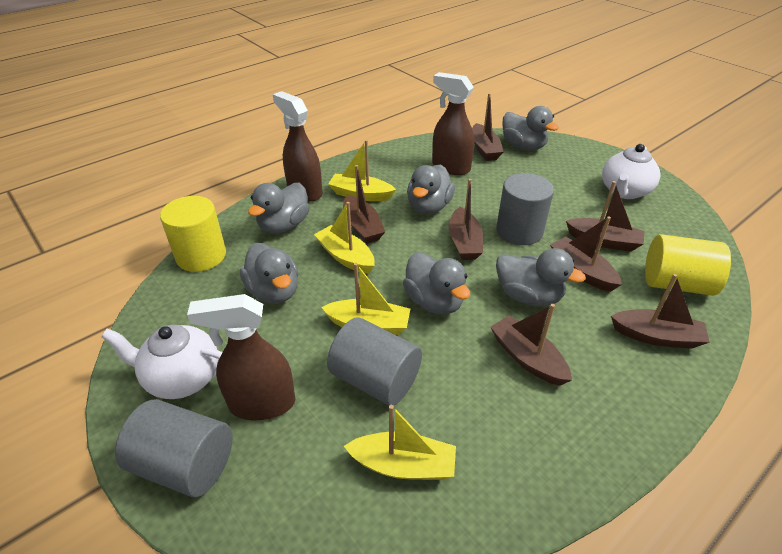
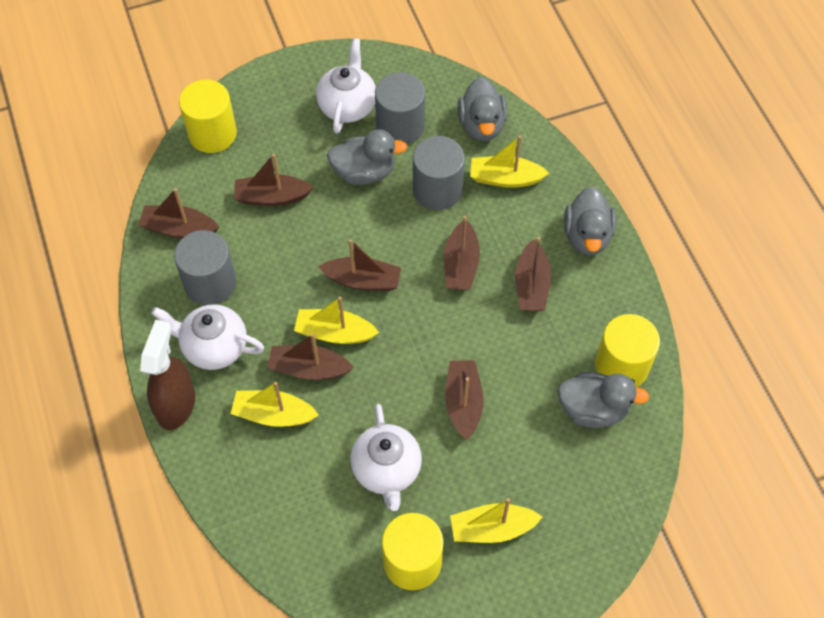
brown spray bottle: 3 -> 1
grey duck: 6 -> 4
white teapot: 2 -> 3
yellow cylinder: 2 -> 3

